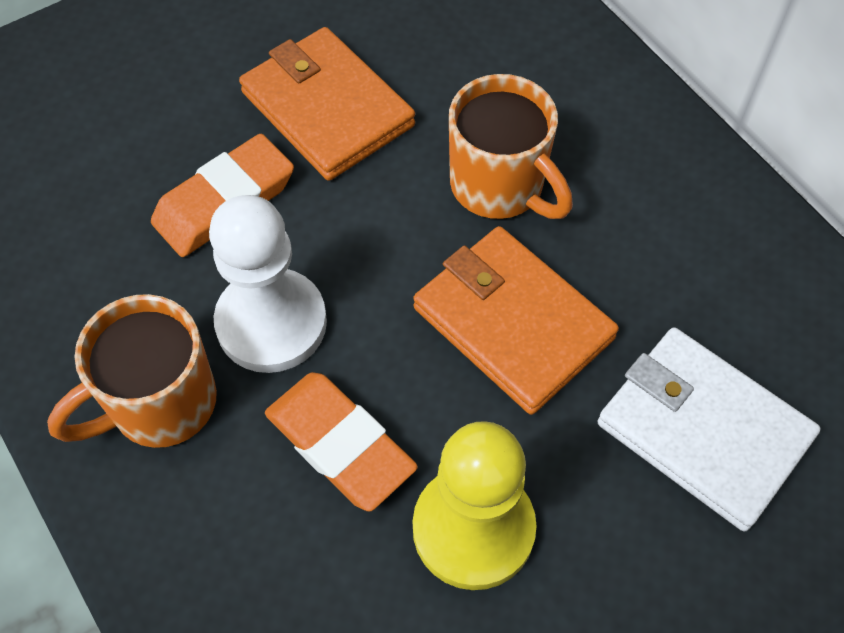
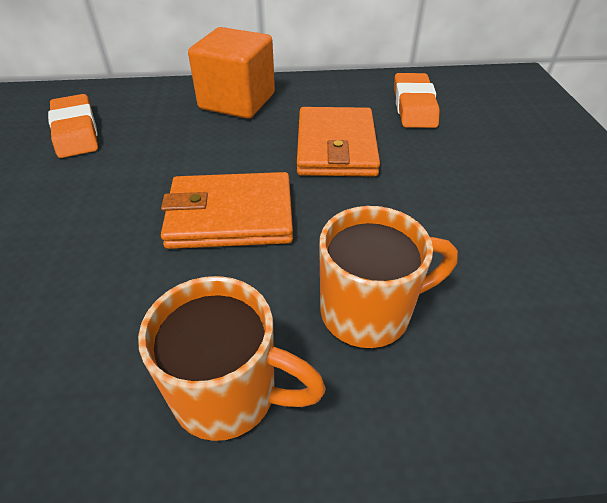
orange cube: 0 -> 1
white pawn: 1 -> 0
white wallet: 1 -> 0
yellow pawn: 1 -> 0

